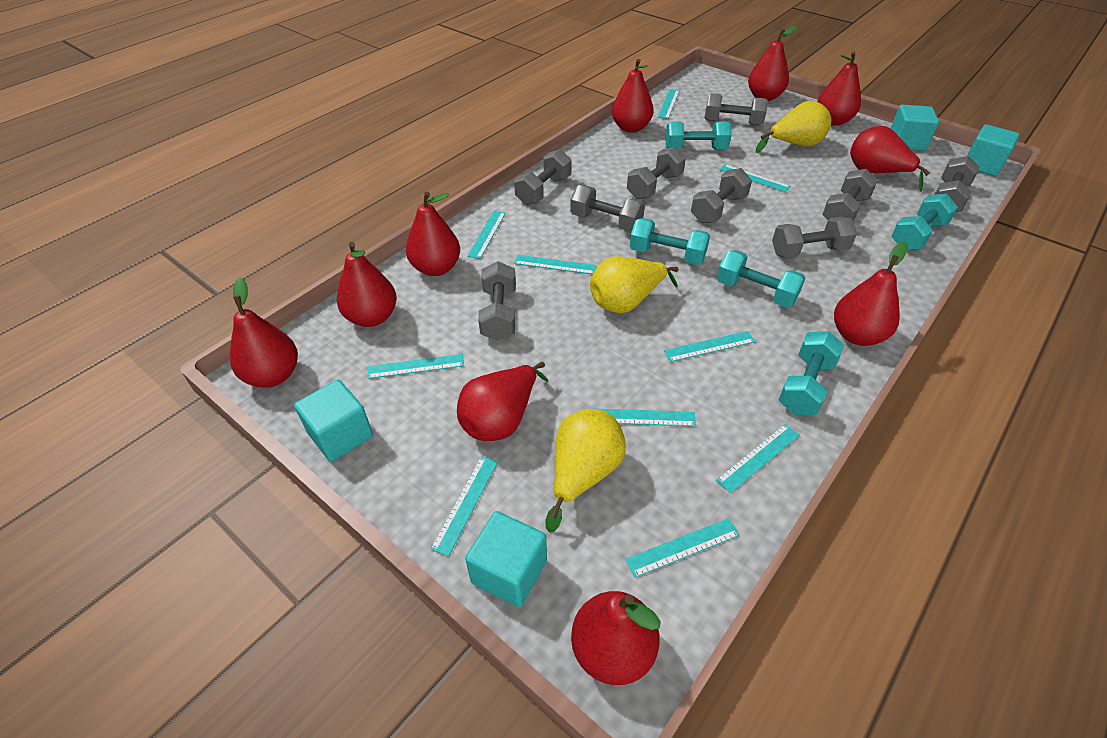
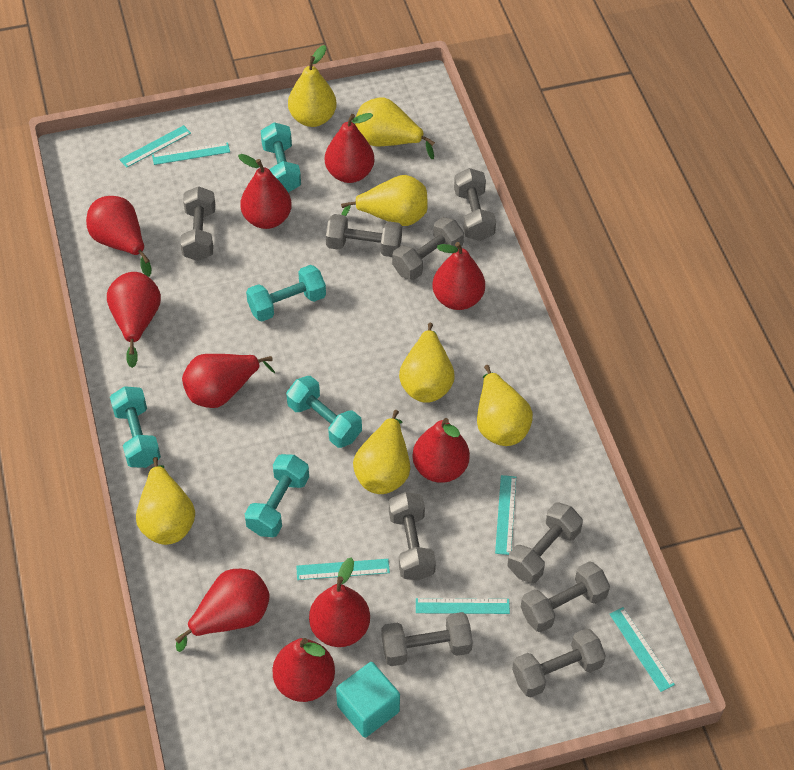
turquoise cube: 4 -> 1
turquoise ruler: 10 -> 6
yellow pear: 3 -> 7

